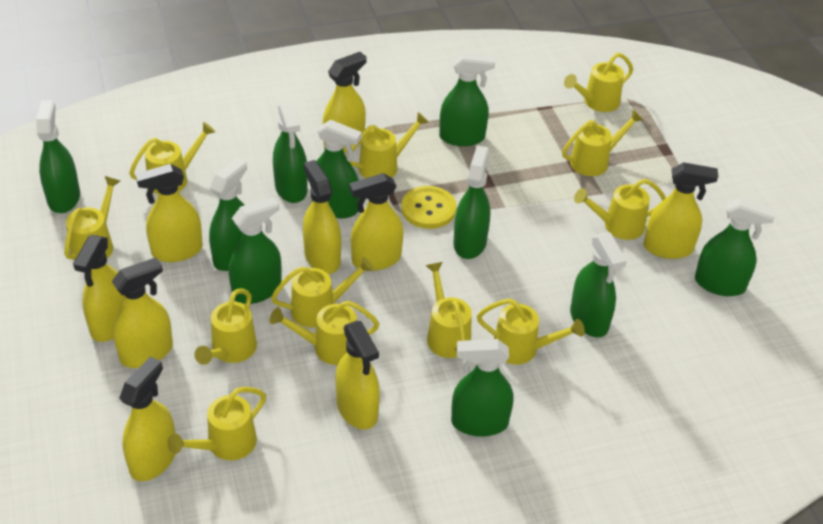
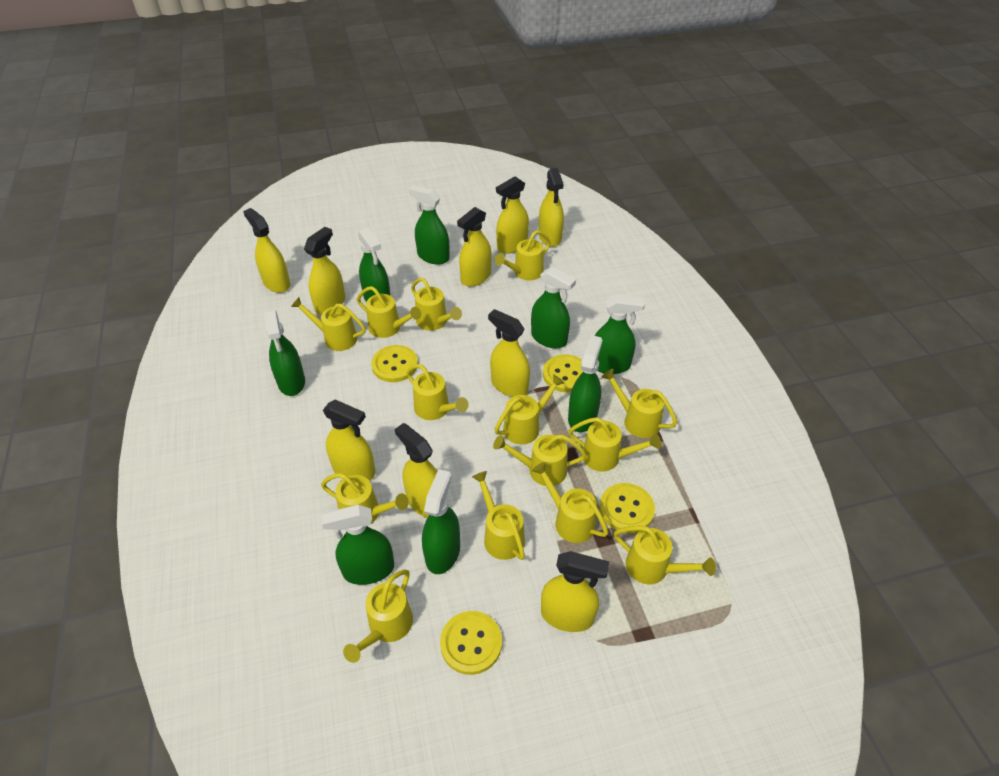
green spray bottle: 10 -> 8
yellow button: 1 -> 4
yellow watering can: 12 -> 14

